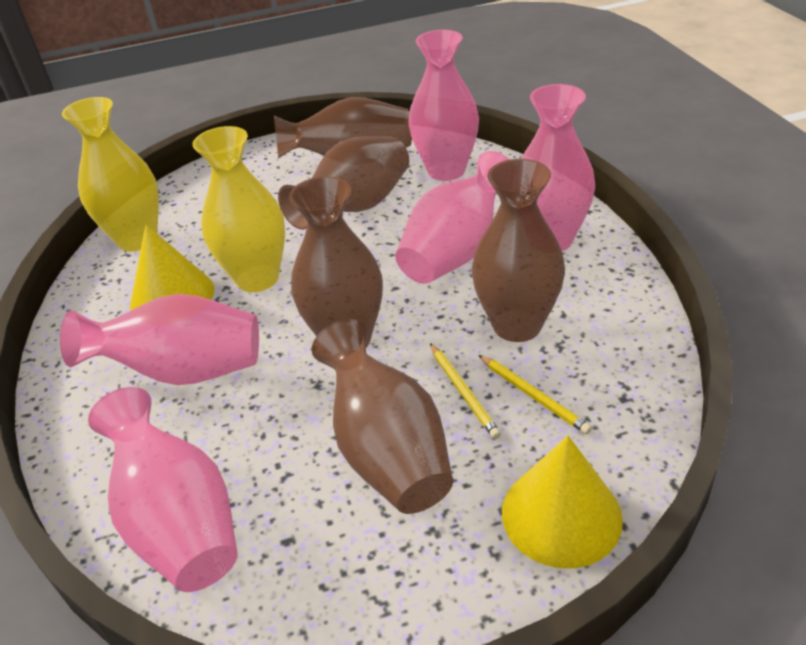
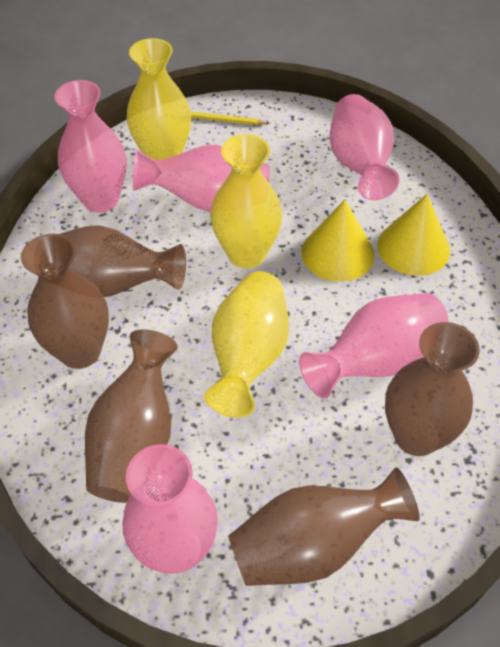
yellow pencil: 2 -> 1
yellow vase: 2 -> 3

